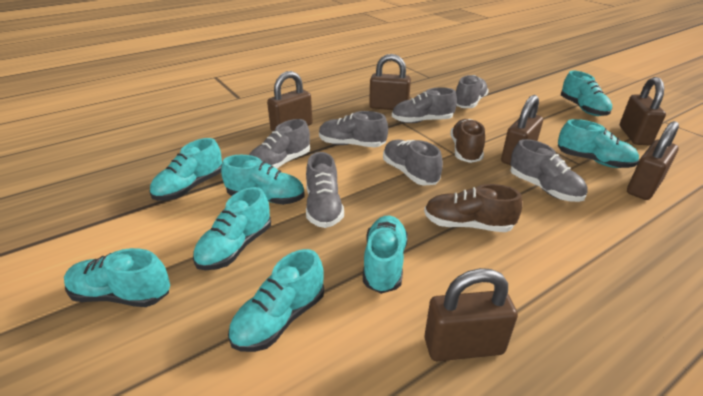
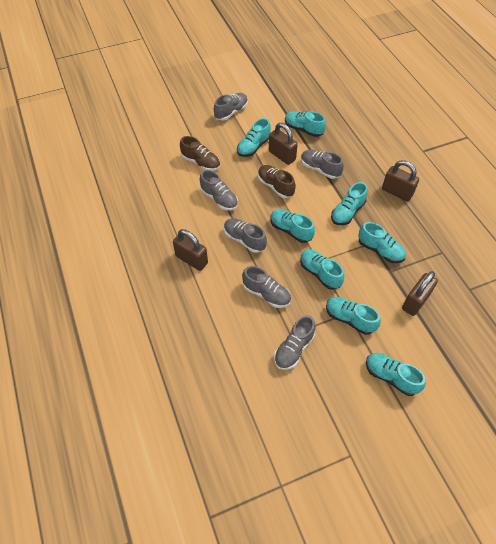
brown padlock: 6 -> 4
grey shoe: 7 -> 6

